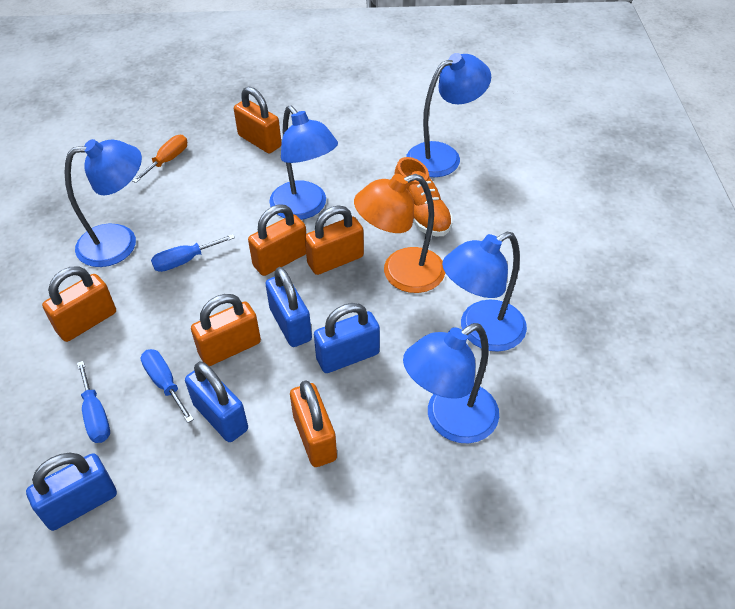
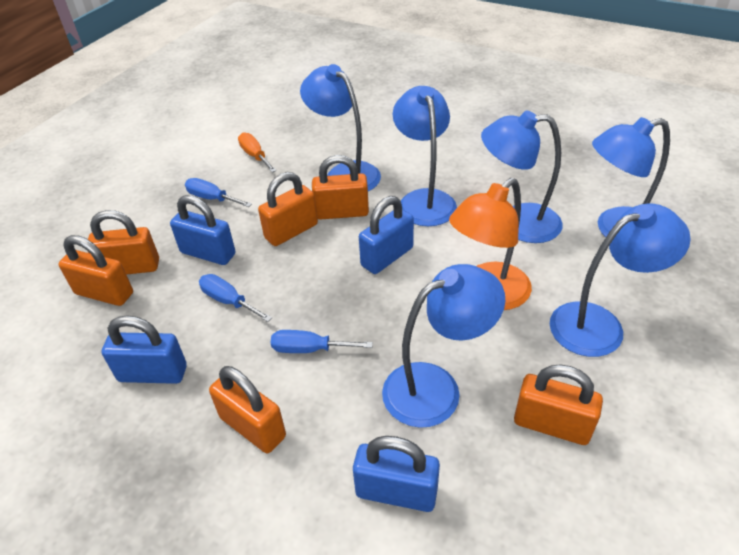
blue lamp: 5 -> 6
orange shoe: 1 -> 0

